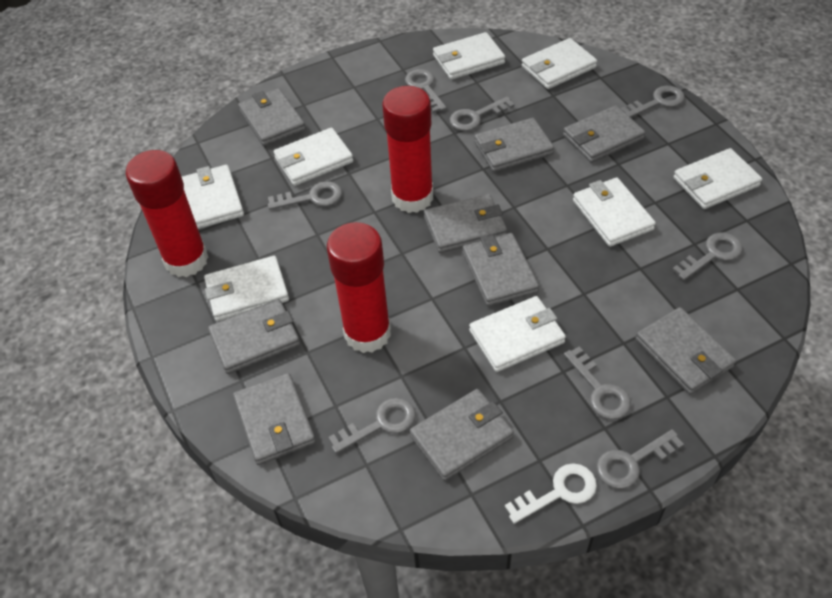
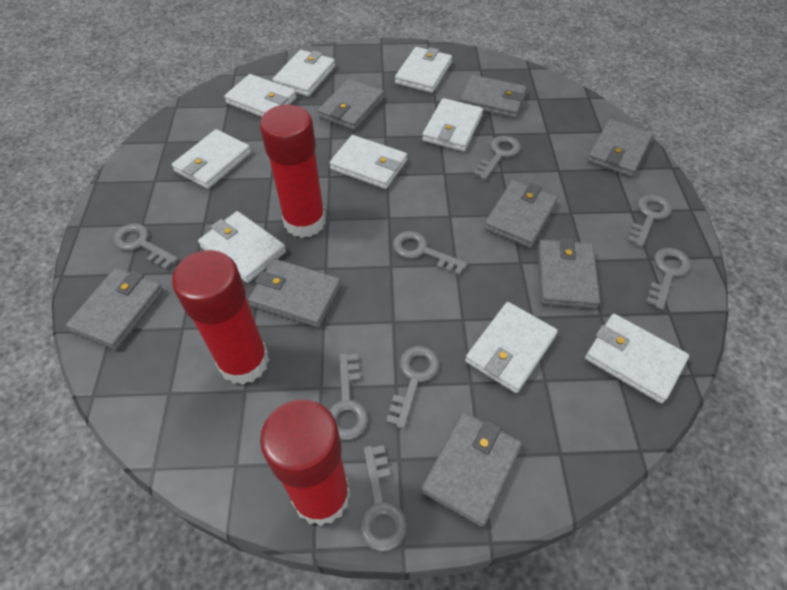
grey wallet: 9 -> 8
white key: 1 -> 0
white wallet: 8 -> 9

